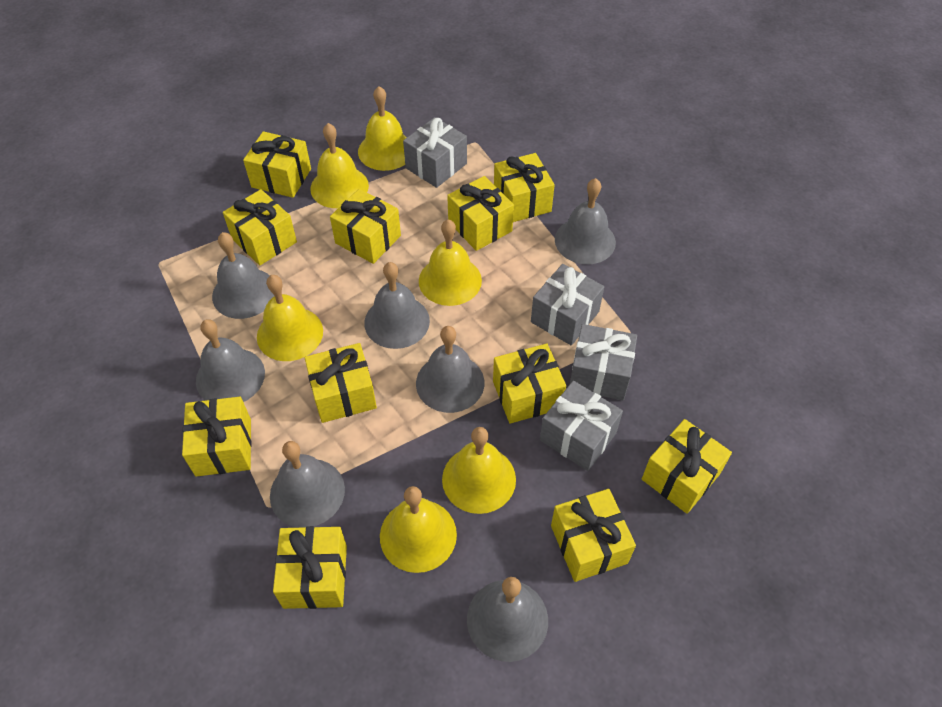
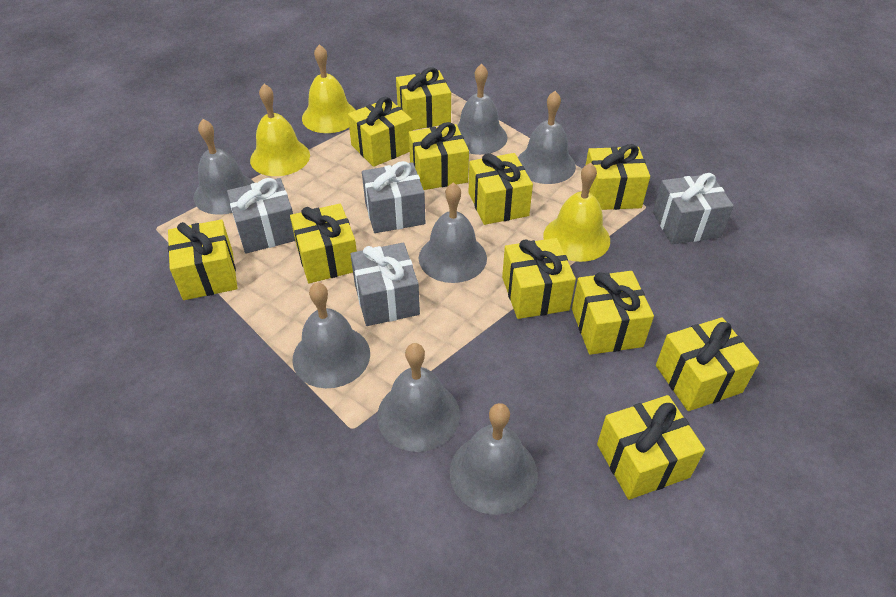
yellow bell: 6 -> 3

